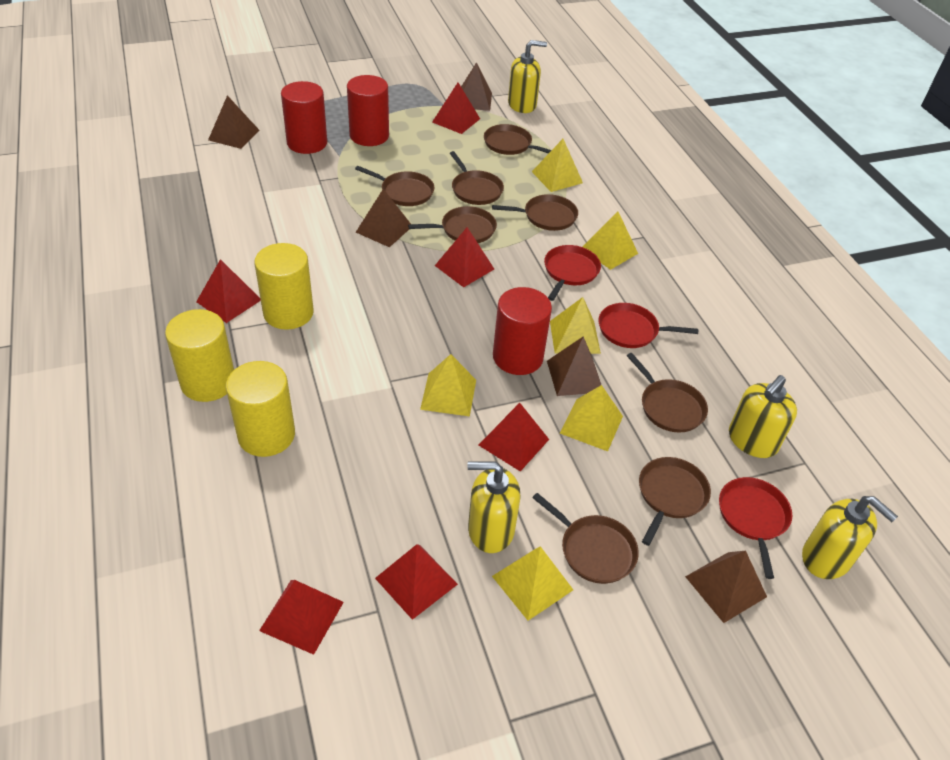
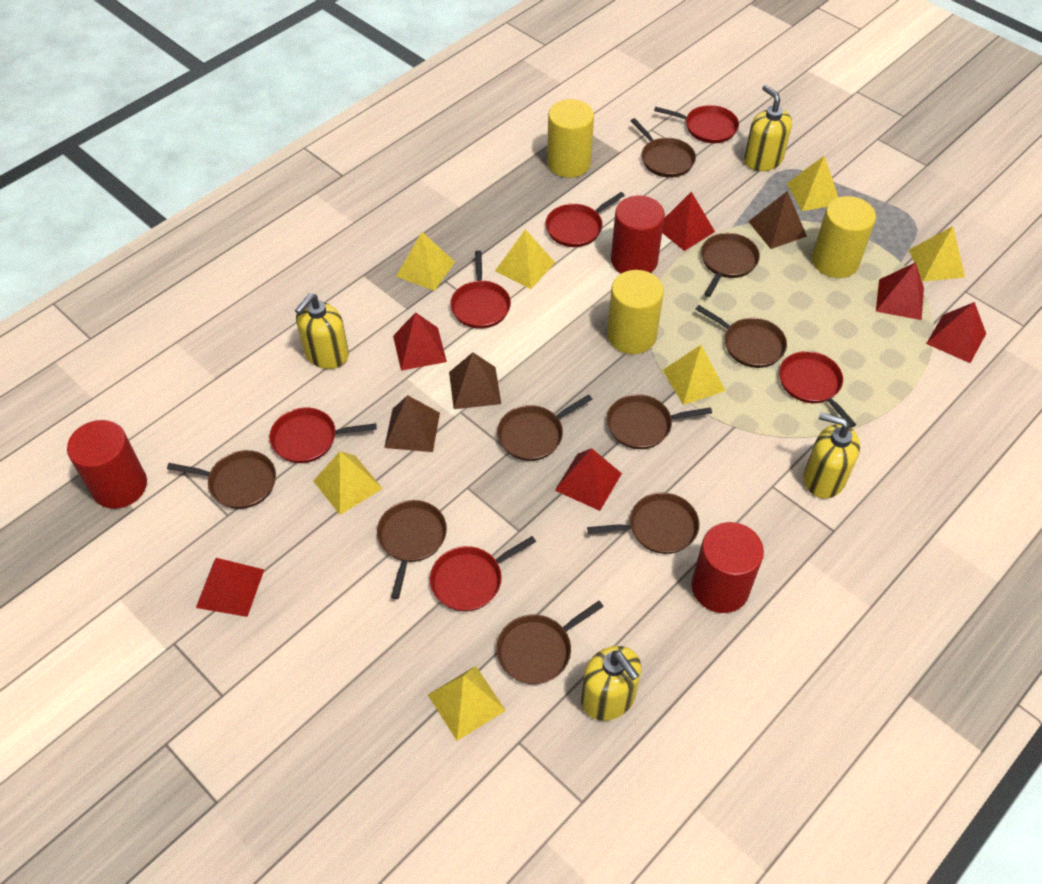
brown pan: 8 -> 9
brown pyramid: 5 -> 3
red pan: 3 -> 6
yellow pyramid: 6 -> 7

